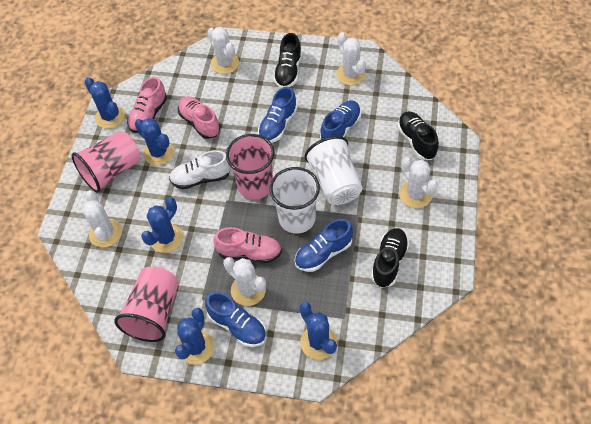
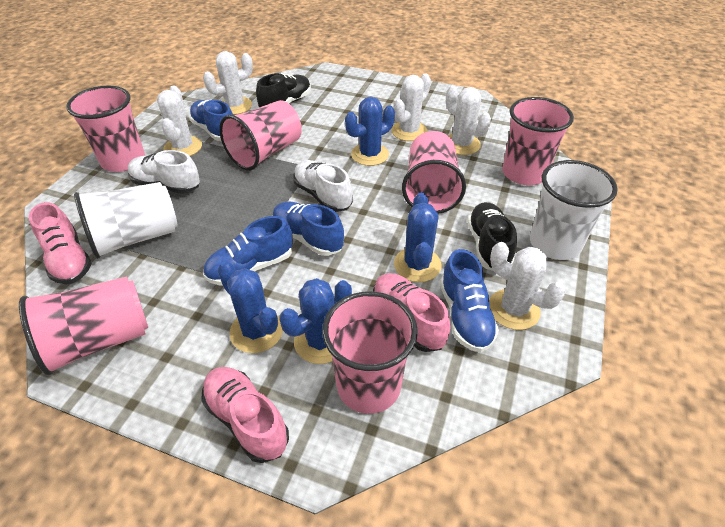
black shoe: 3 -> 2
blue cactus: 5 -> 4
pink cup: 3 -> 6
white shoe: 1 -> 2

